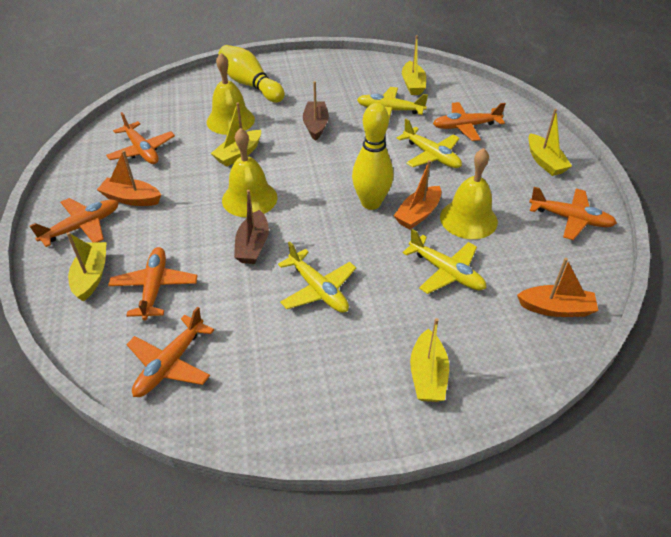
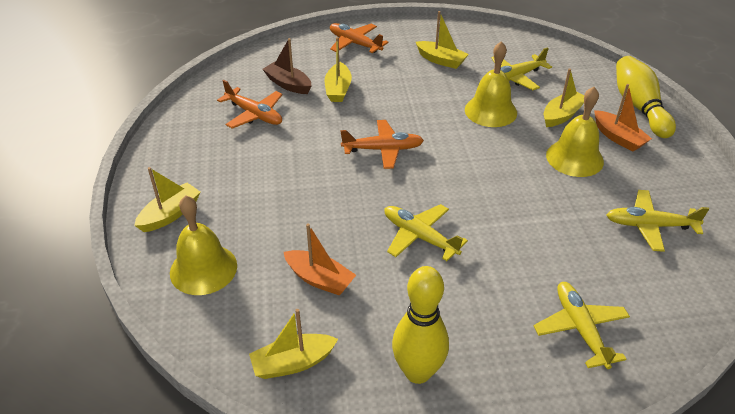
brown boat: 2 -> 1
orange boat: 3 -> 2
orange plane: 6 -> 3

